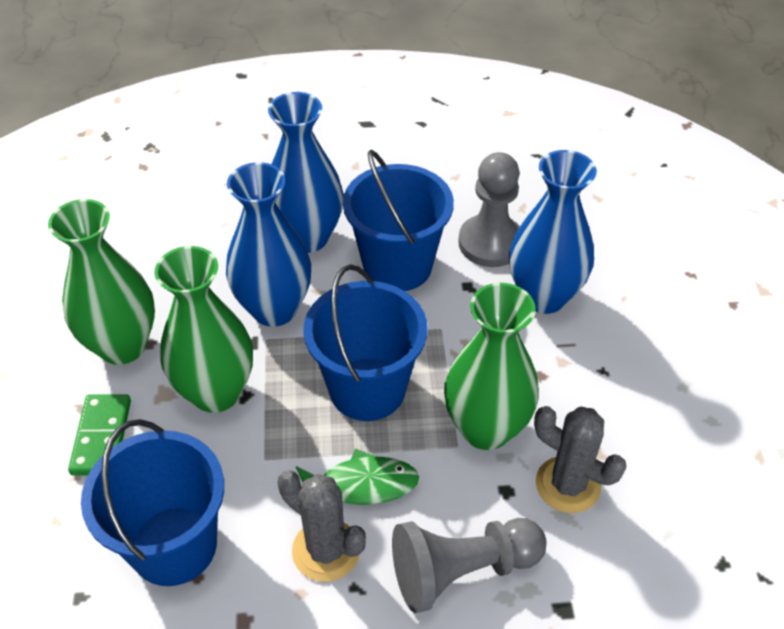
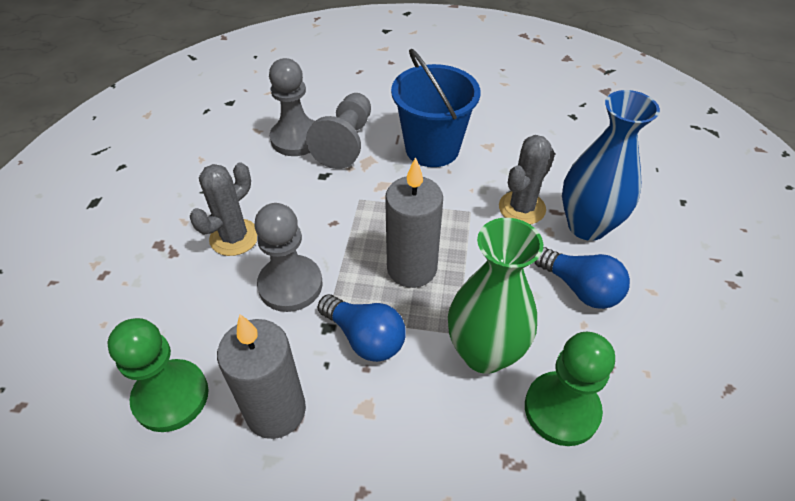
blue bucket: 3 -> 1
blue light bulb: 0 -> 2
blue vase: 3 -> 1
green domino: 1 -> 0
green fish: 1 -> 0
green pawn: 0 -> 2
green vase: 3 -> 1
grey candle: 0 -> 2
grey pawn: 2 -> 3

